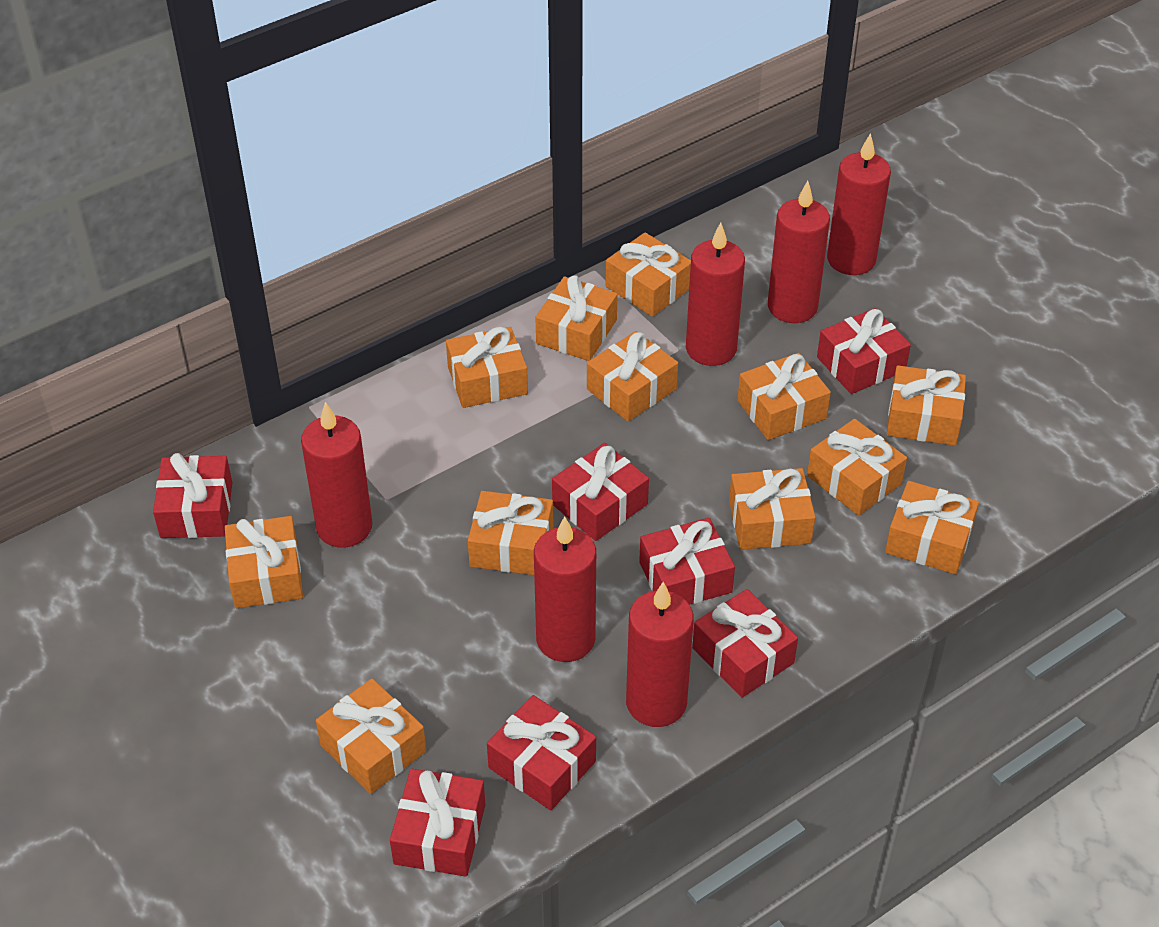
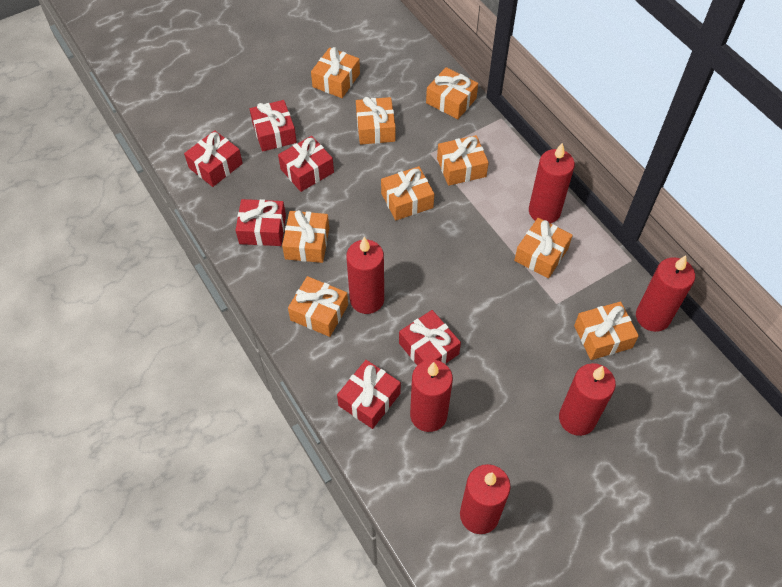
orange gift: 12 -> 9
red gift: 7 -> 6

